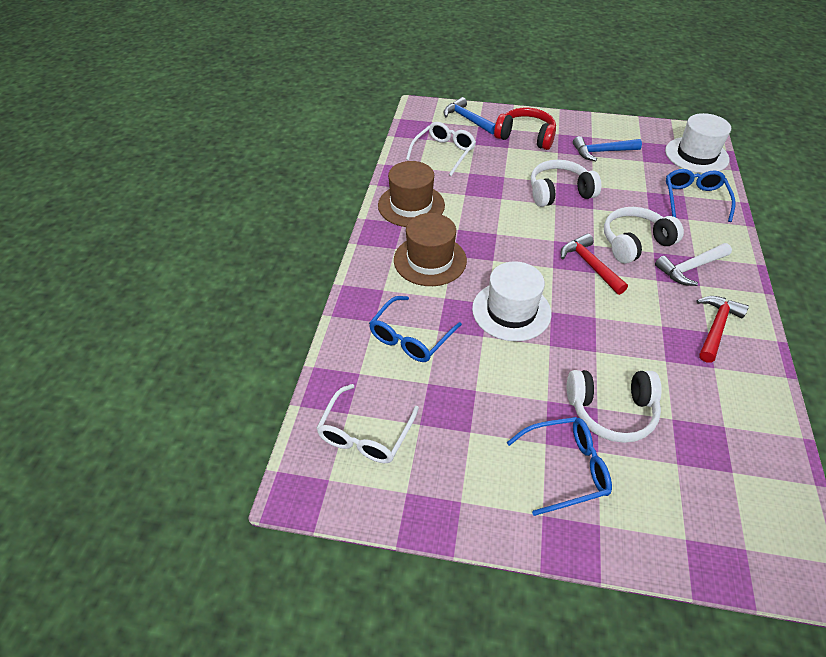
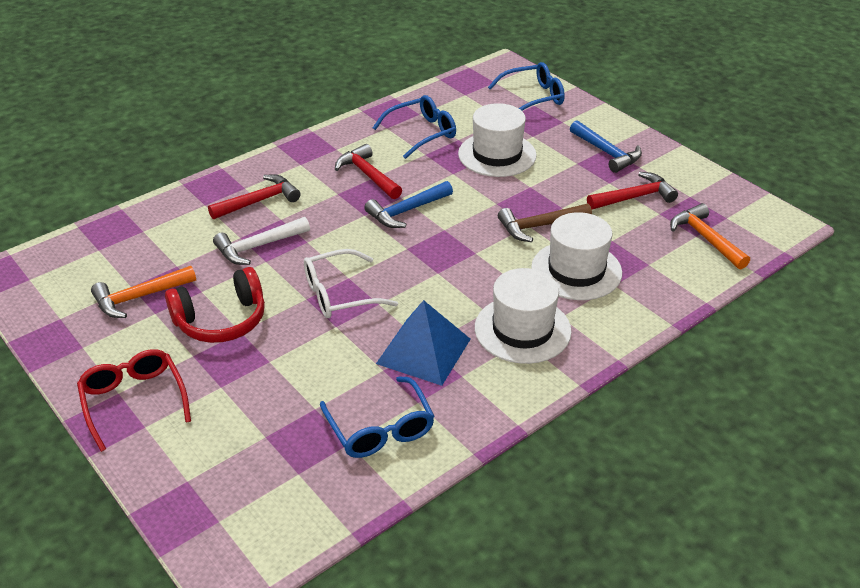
blue pyramid: 0 -> 1
brown hammer: 0 -> 1
brown hat: 2 -> 0
orange hammer: 0 -> 2
red glasses: 0 -> 1
red hammer: 2 -> 3
white glasses: 2 -> 1
white hat: 2 -> 3
white headphones: 3 -> 0

